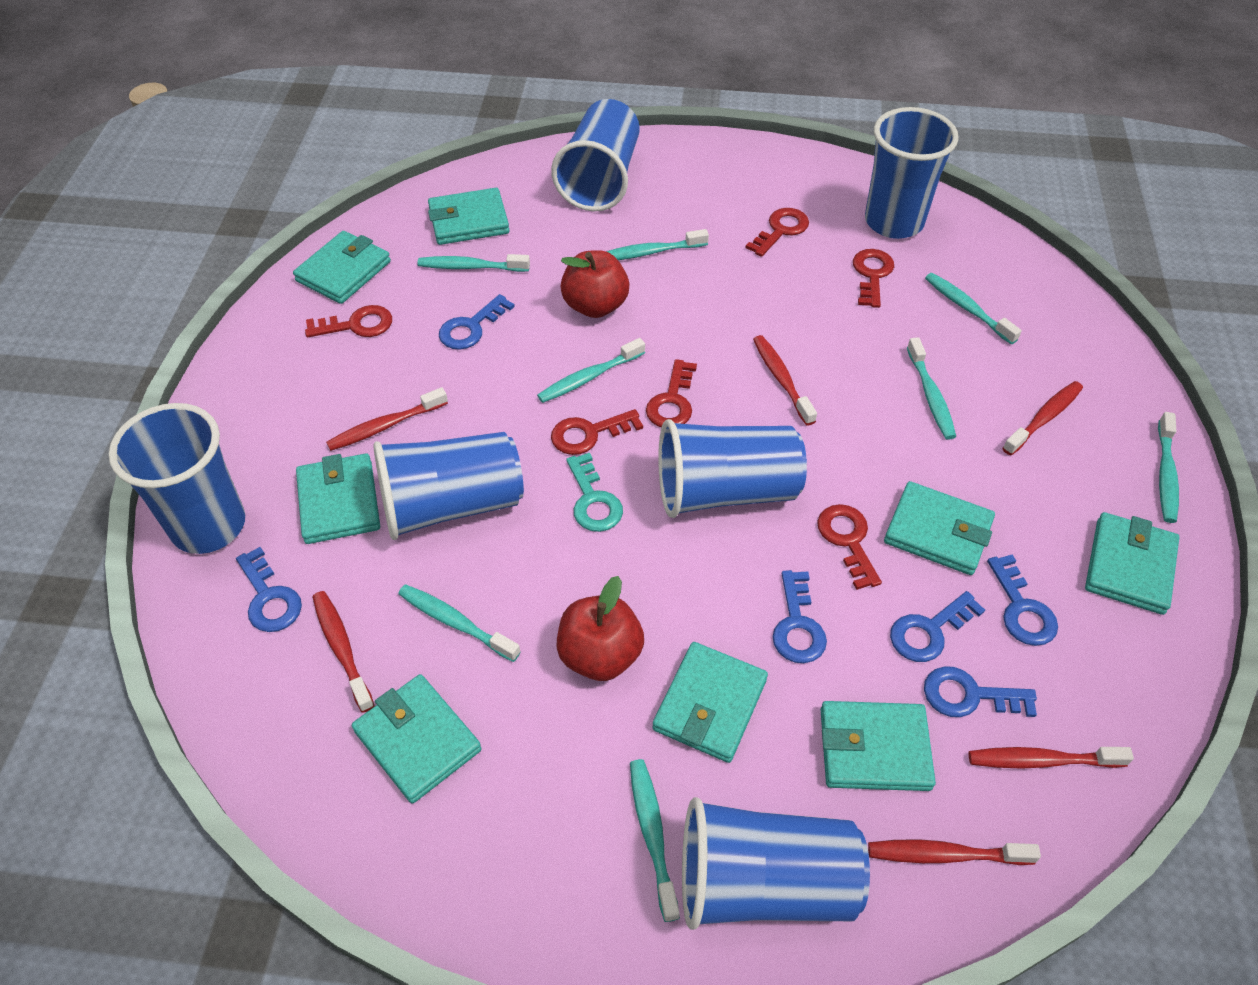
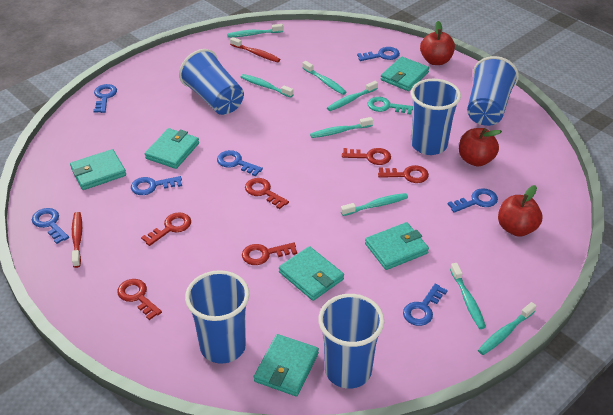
blue cup: 6 -> 5
blue key: 6 -> 7
red apple: 2 -> 3
red toothbrush: 6 -> 2
turquoise wallet: 8 -> 6

